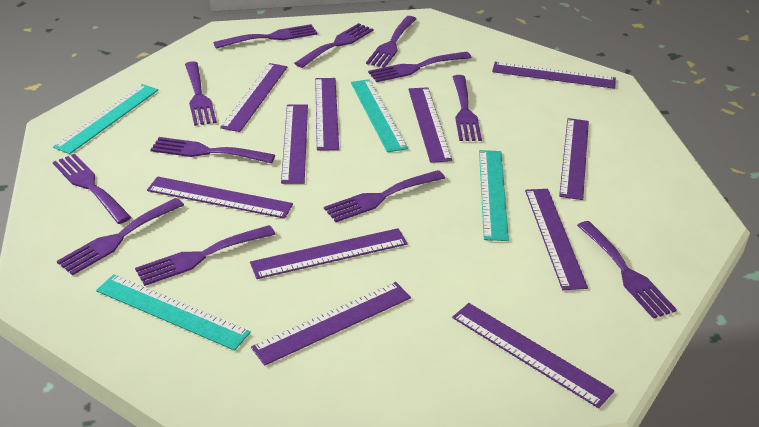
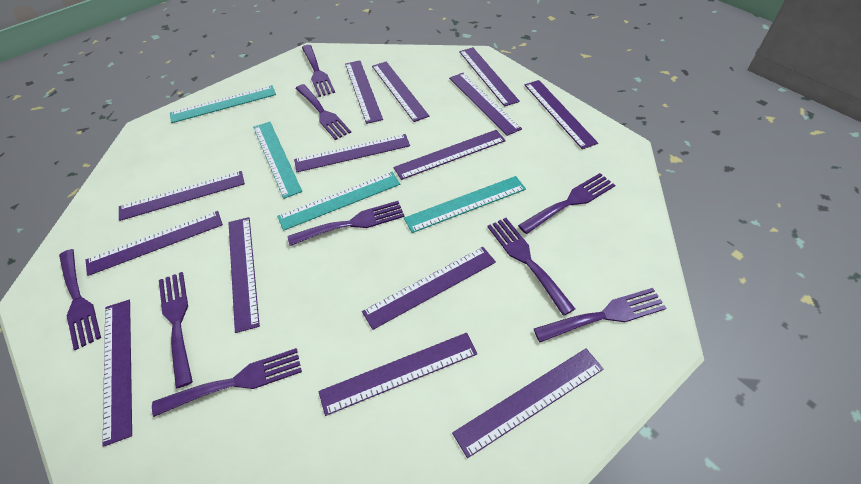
purple fork: 12 -> 9
purple ruler: 11 -> 14

